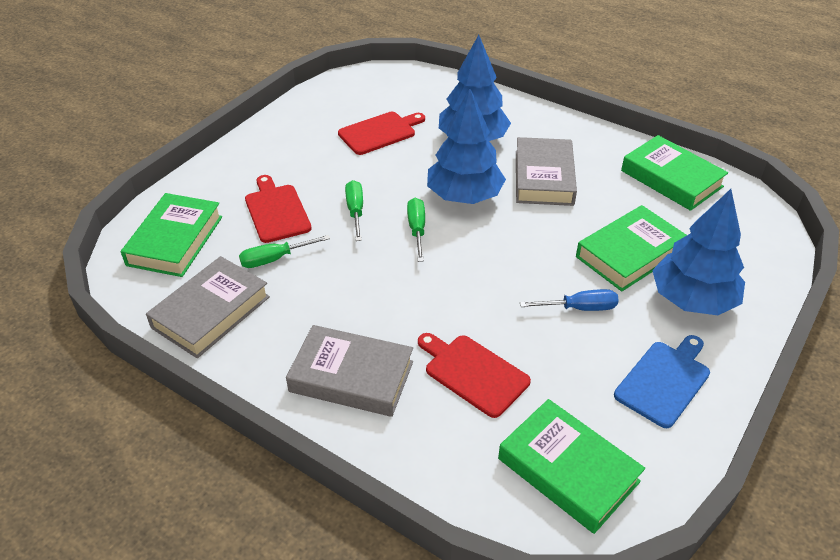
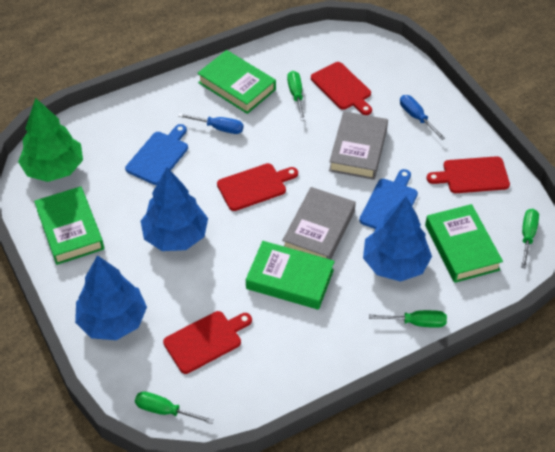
blue cutting board: 1 -> 2
blue screwdriver: 1 -> 2
green screwdriver: 3 -> 4
green tree: 0 -> 1
grey book: 3 -> 2
red cutting board: 3 -> 4

